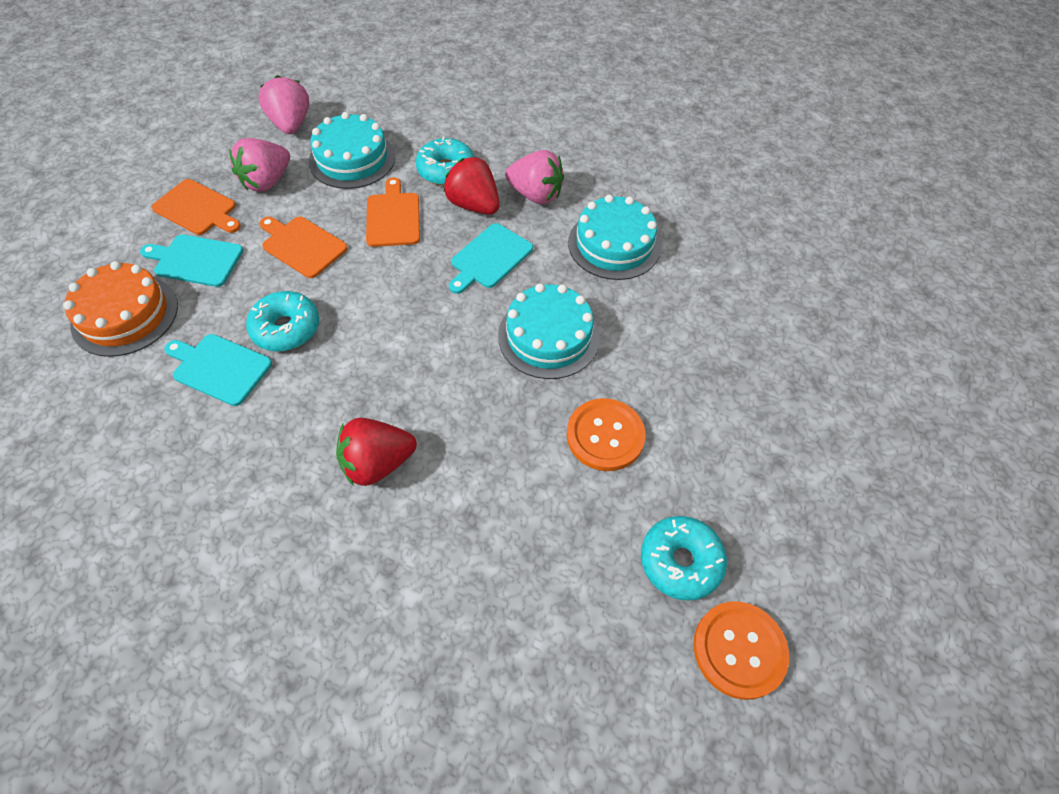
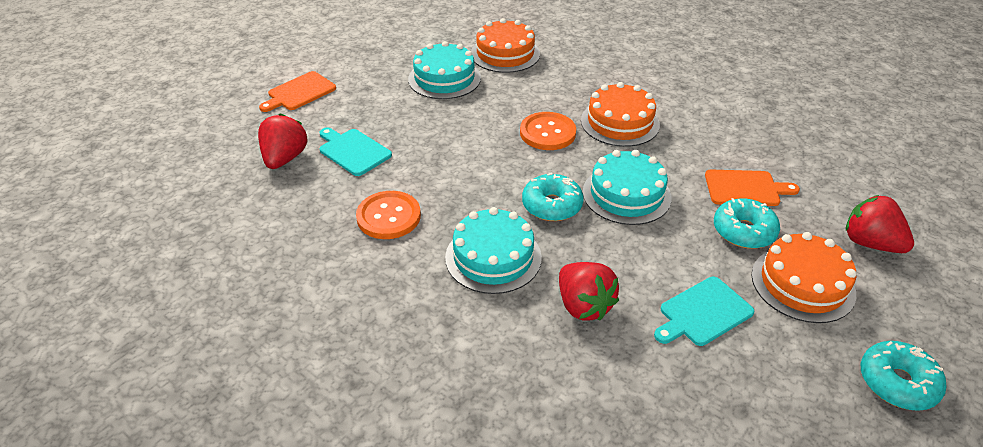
orange cake: 1 -> 3
orange cutting board: 3 -> 2
pink strawberry: 3 -> 0
red strawberry: 2 -> 3
turquoise cutting board: 3 -> 2

